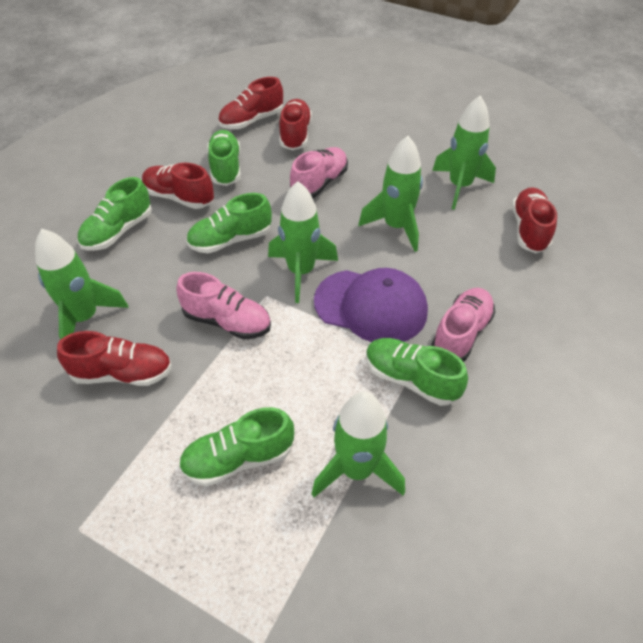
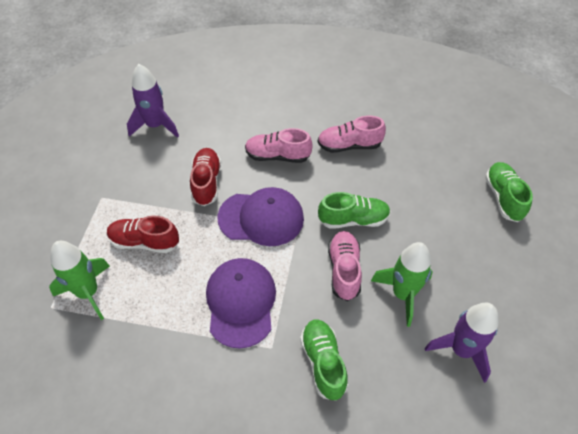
green rocket: 5 -> 2
green shoe: 5 -> 3
purple cap: 1 -> 2
purple rocket: 0 -> 2
red shoe: 5 -> 2

